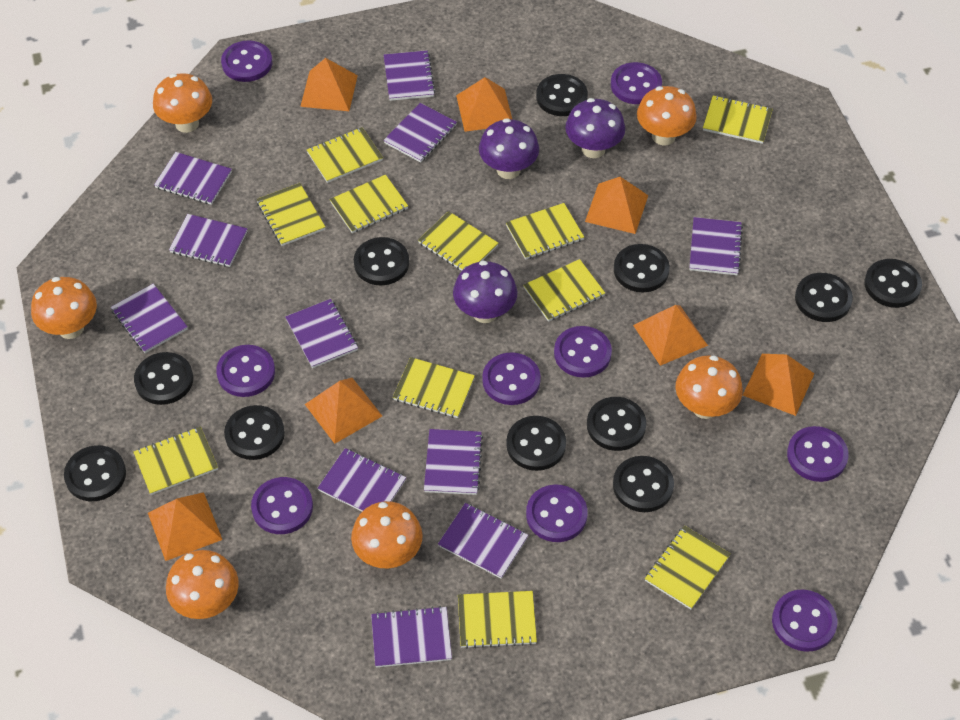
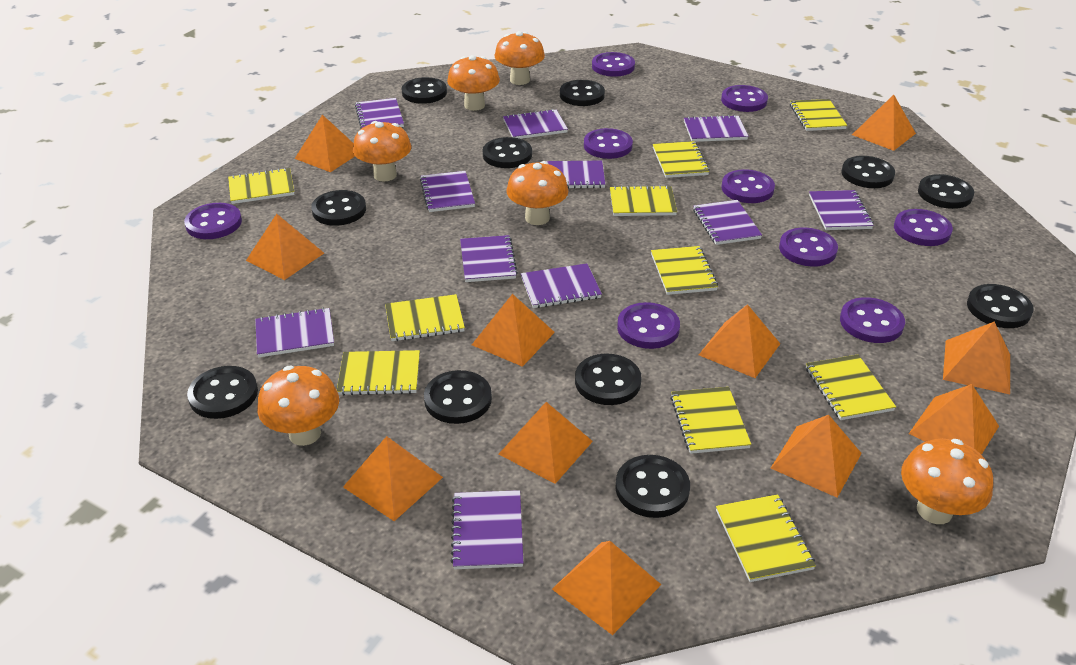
orange pyramid: 7 -> 11
purple mushroom: 3 -> 0
yellow notebook: 11 -> 10

